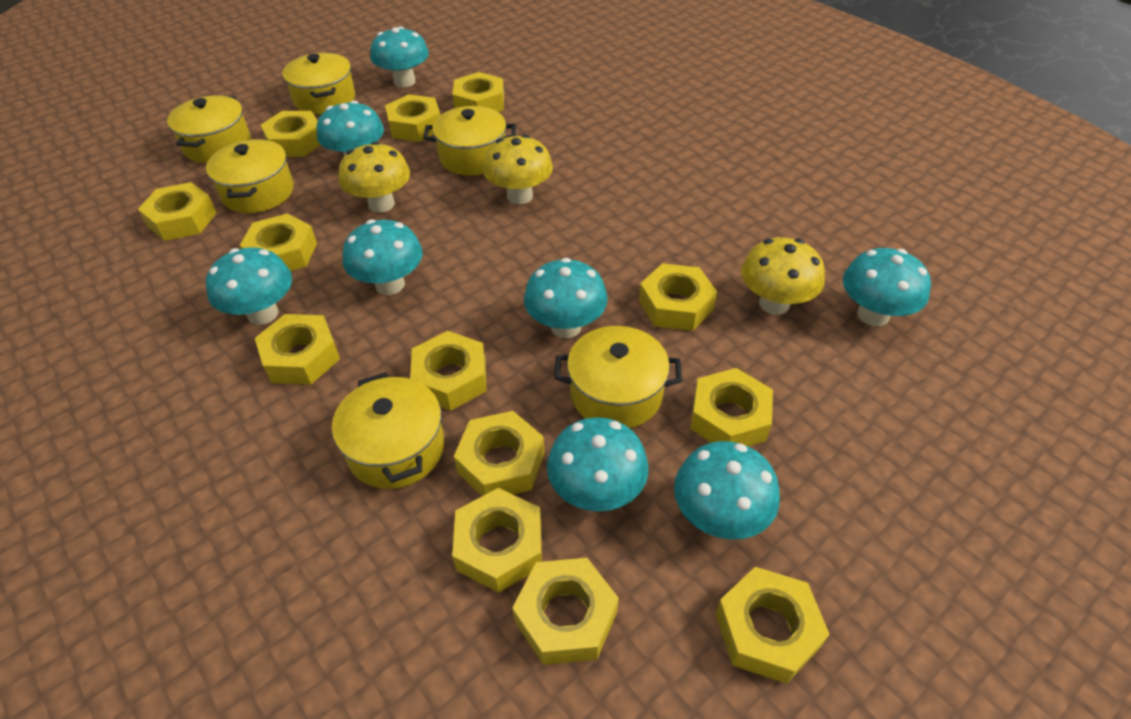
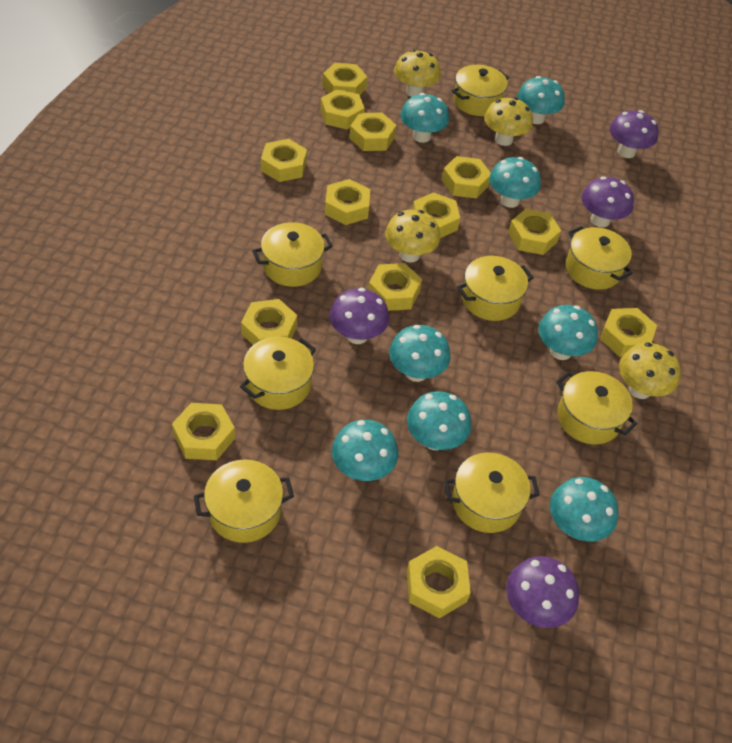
purple mushroom: 0 -> 4
yellow mushroom: 3 -> 4
yellow pot: 6 -> 8

